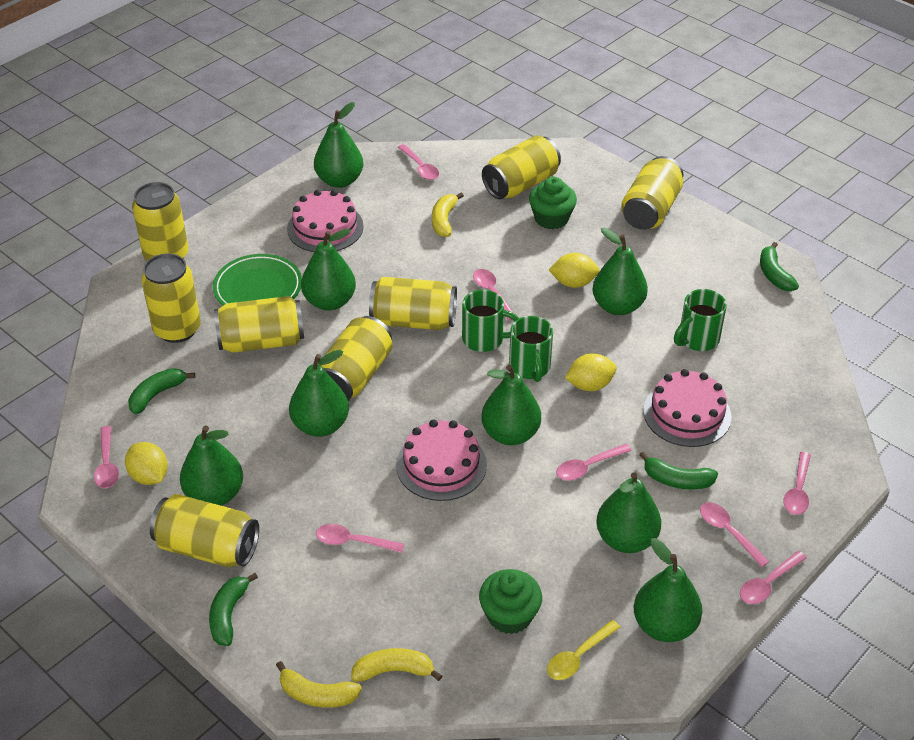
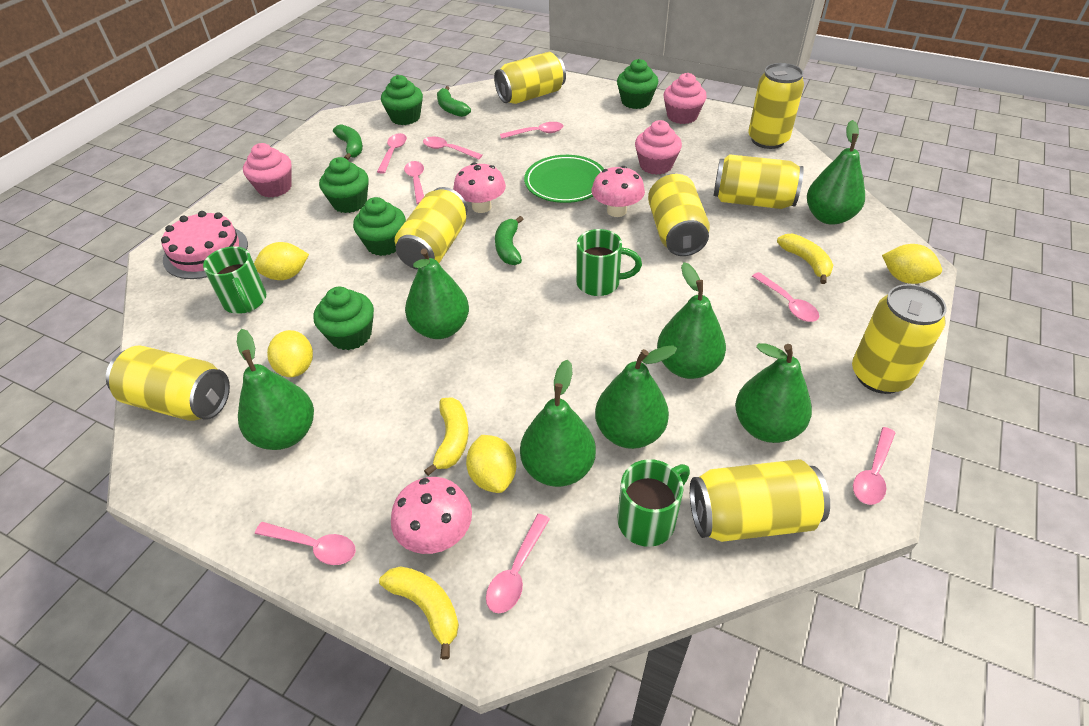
green banana: 4 -> 3
green cupcake: 2 -> 5
green pear: 8 -> 7
pink cake: 3 -> 1
pink cupcake: 0 -> 3
pink mushroom: 0 -> 3
yellow lemon: 3 -> 4
yellow spoon: 1 -> 0

